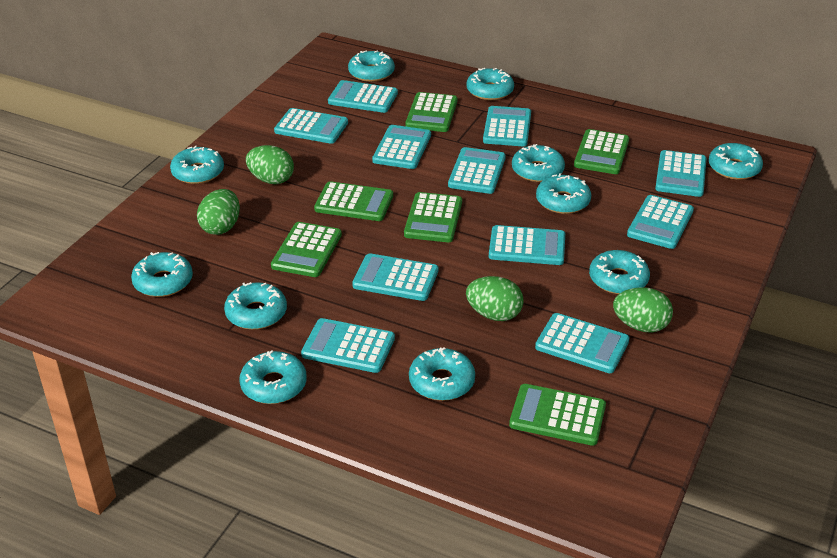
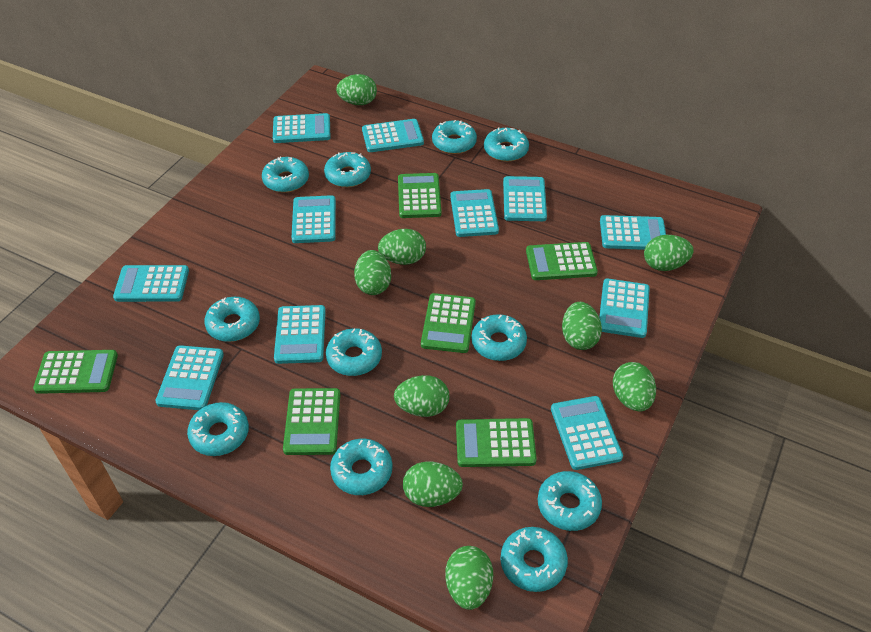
green egg: 4 -> 9

